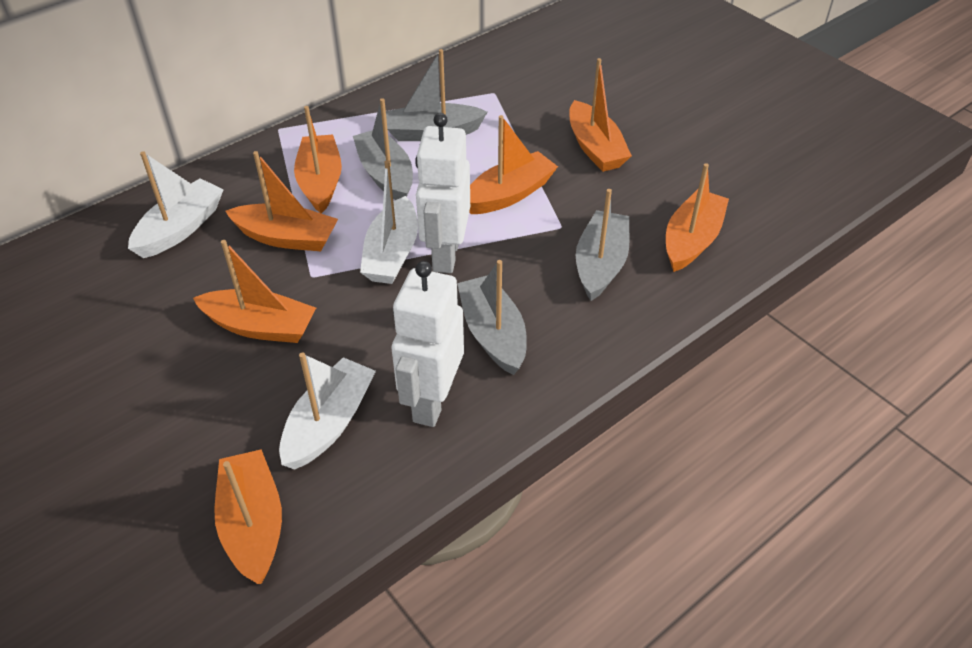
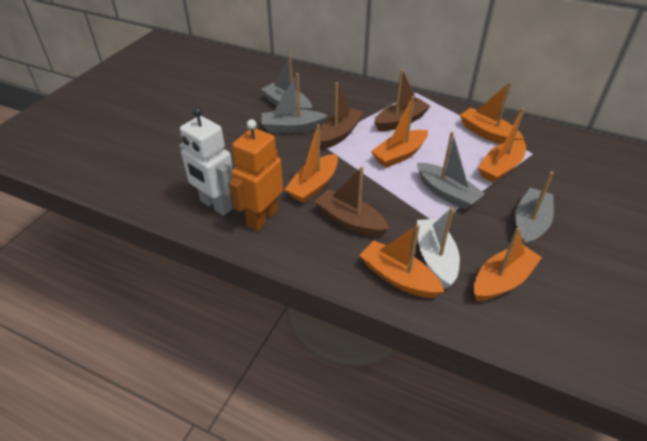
brown boat: 0 -> 3
orange boat: 7 -> 6
orange robot: 0 -> 1
white boat: 3 -> 1
white robot: 2 -> 1

